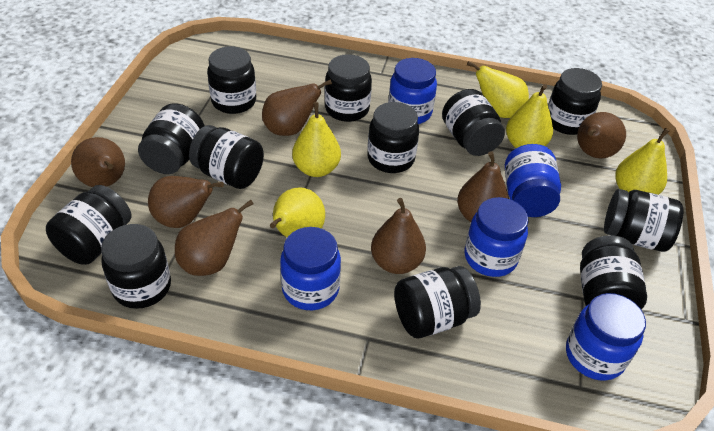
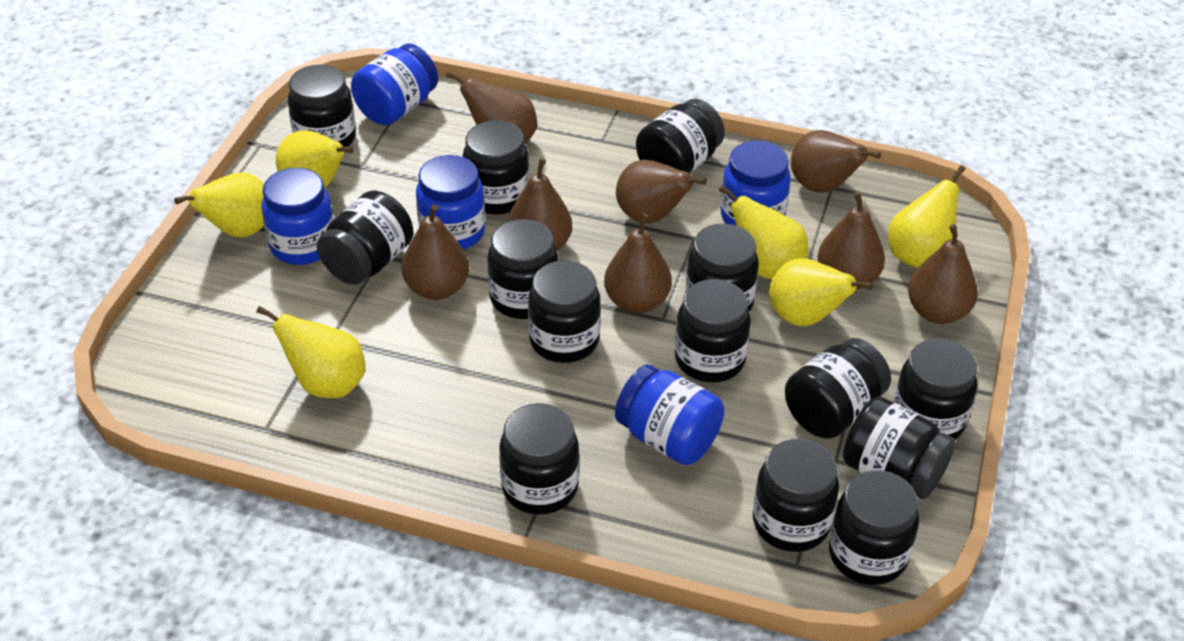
black jar: 12 -> 14
brown pear: 7 -> 8
yellow pear: 5 -> 6

